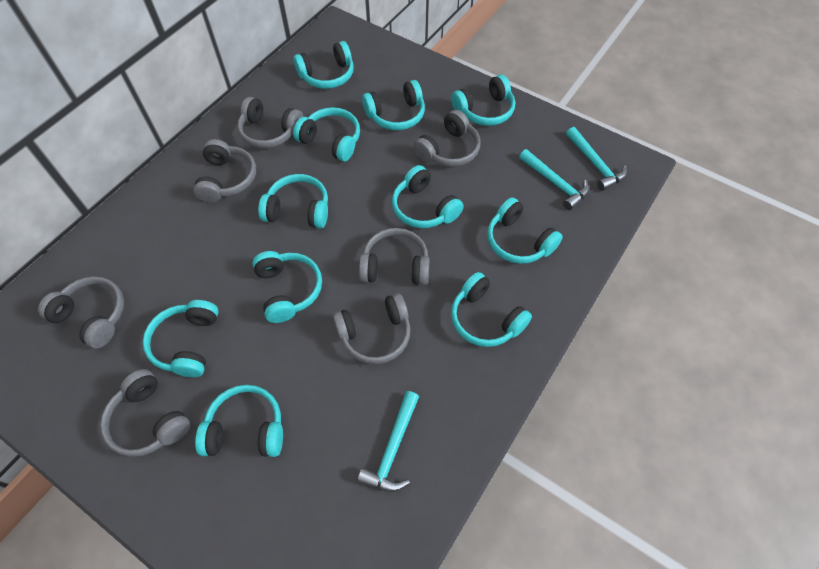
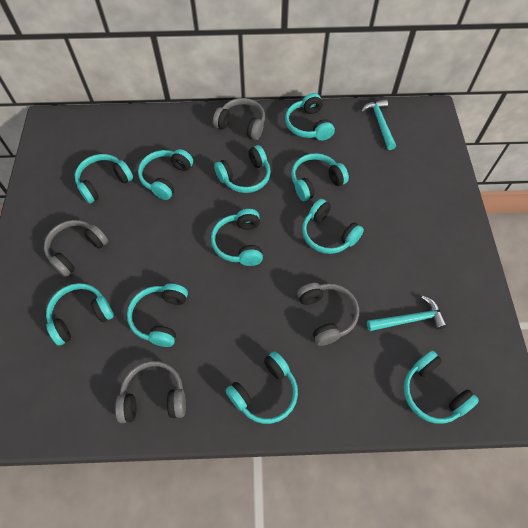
grey headphones: 7 -> 4
turquoise hammer: 3 -> 2

